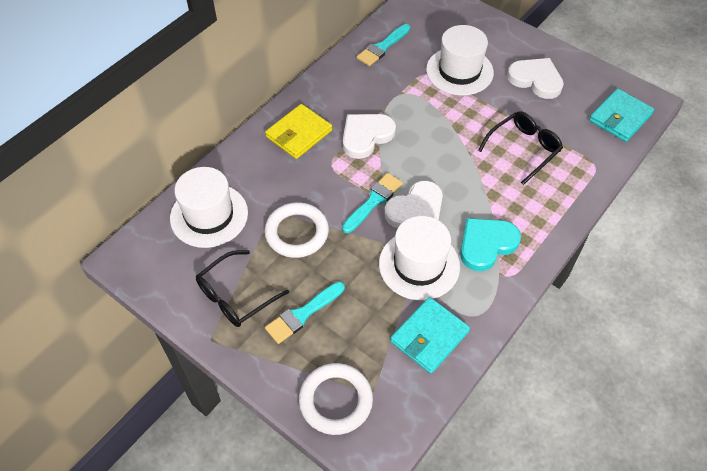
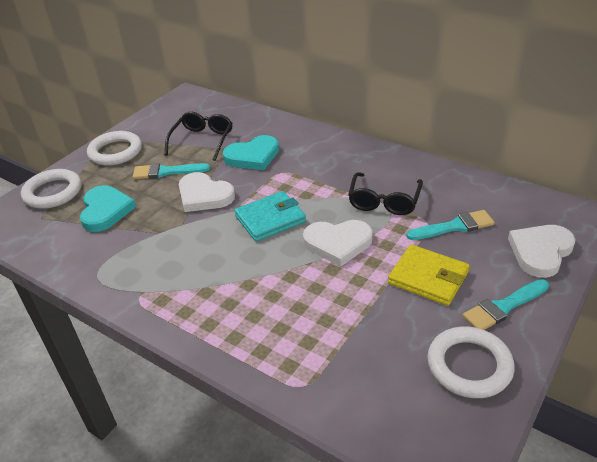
turquoise heart: 1 -> 2
turquoise wallet: 2 -> 1
white hat: 3 -> 0
white ring: 2 -> 3

